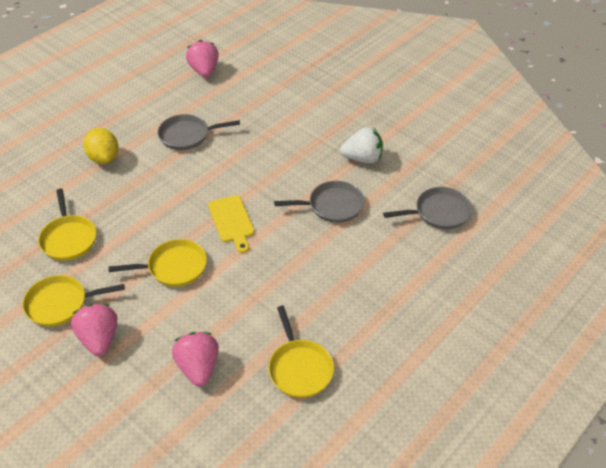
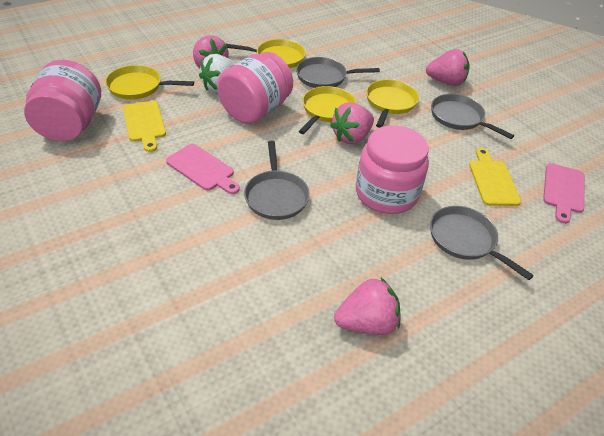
grey pan: 3 -> 4
pink cutting board: 0 -> 2
pink jar: 0 -> 3
pink strawberry: 3 -> 4
yellow cutting board: 1 -> 2
yellow lemon: 1 -> 0

